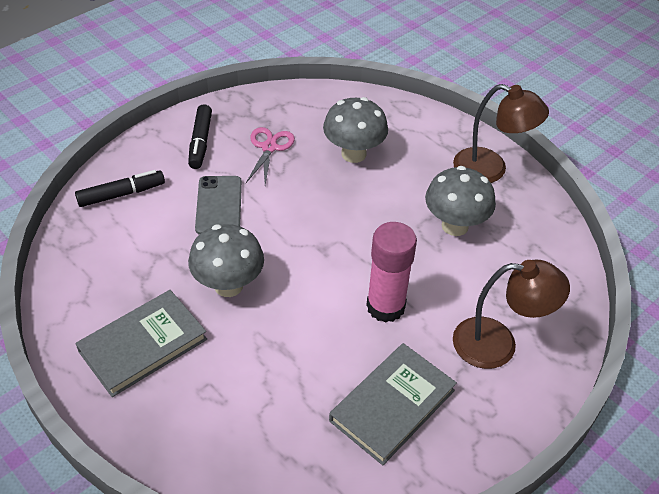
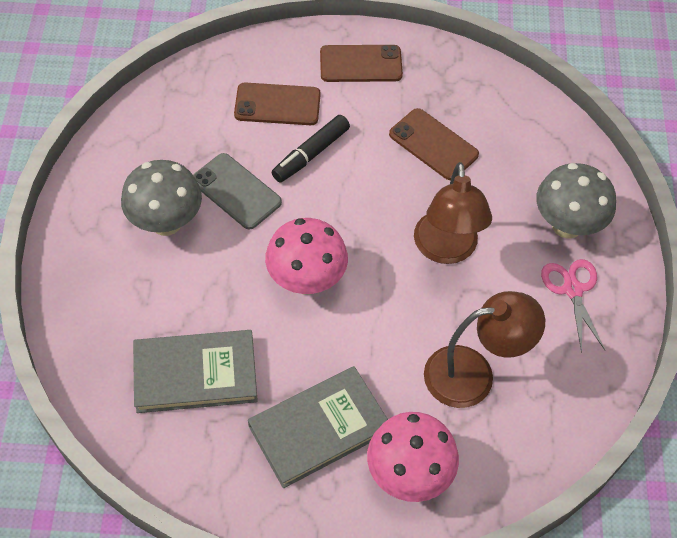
black marker: 2 -> 1
brown phone: 0 -> 3
grey mushroom: 3 -> 2
pink glue stick: 1 -> 0
pink mushroom: 0 -> 2

